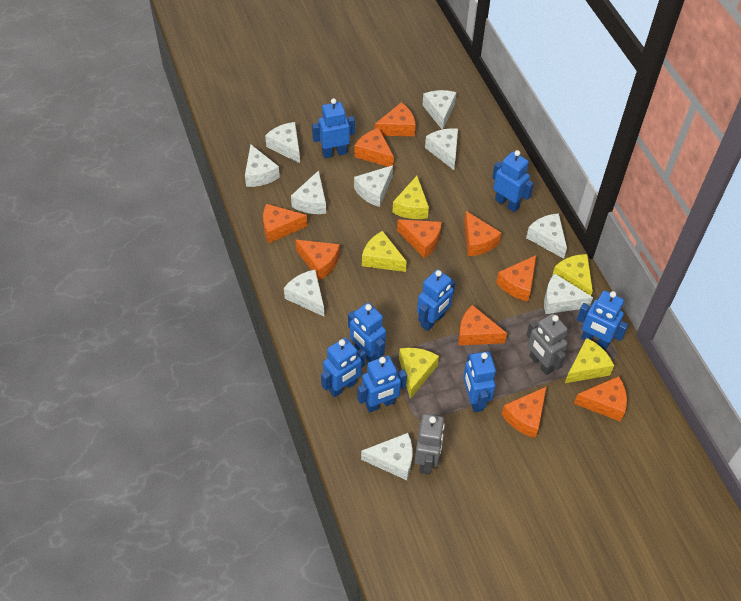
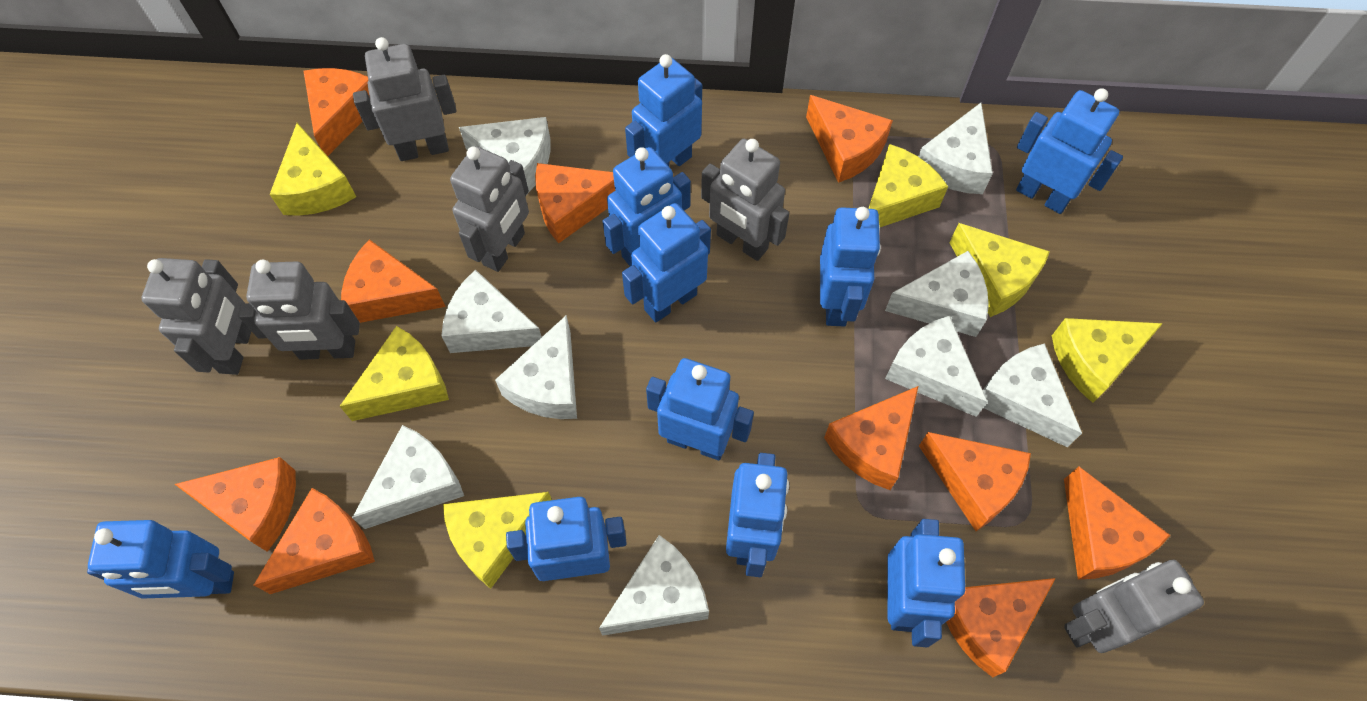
blue robot: 8 -> 10
grey robot: 2 -> 6
white cheese: 10 -> 9
yellow cheese: 5 -> 6

